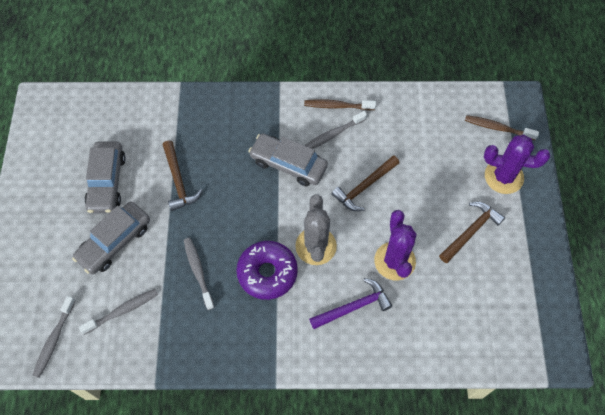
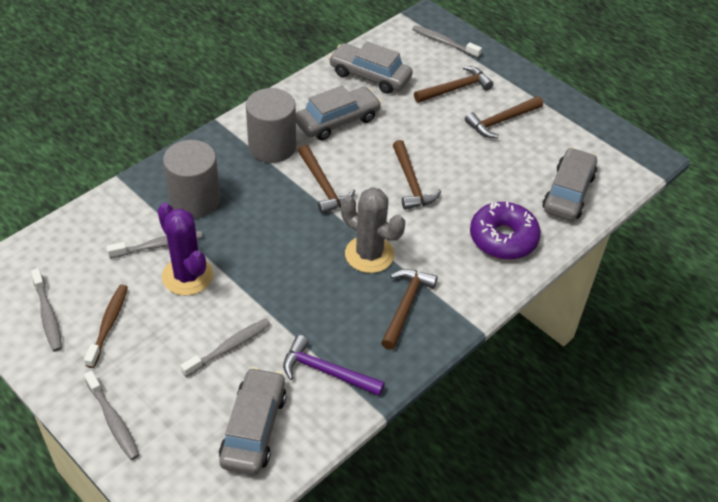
brown hammer: 3 -> 5
brown toothbrush: 2 -> 1
grey car: 3 -> 4
grey cylinder: 0 -> 2
grey toothbrush: 4 -> 5
purple cactus: 2 -> 1

